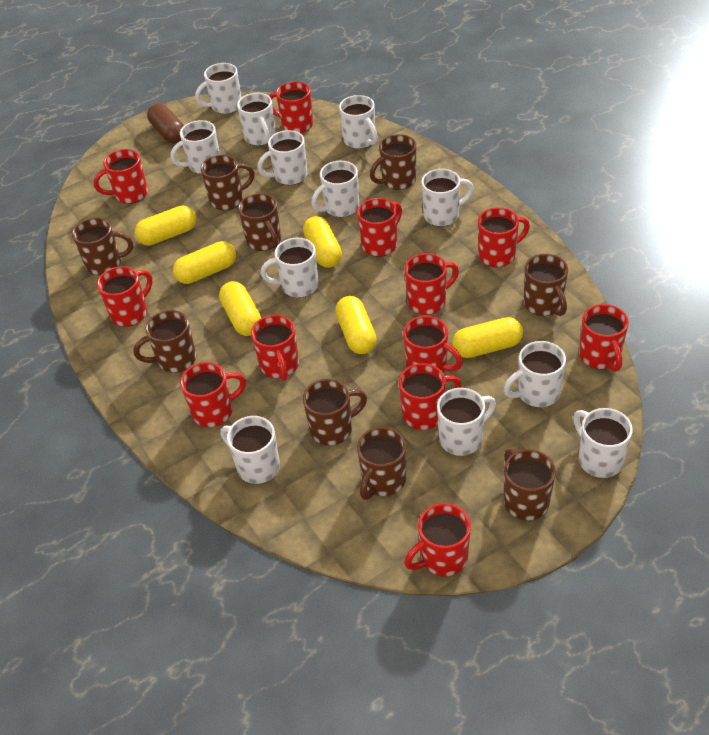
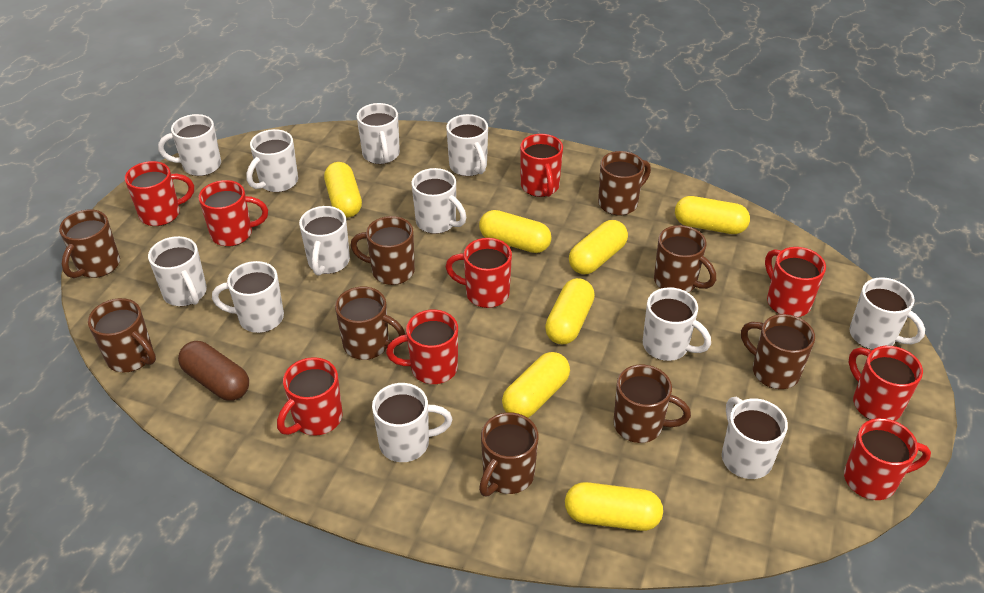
red mug: 12 -> 9
yellow capsule: 6 -> 7

